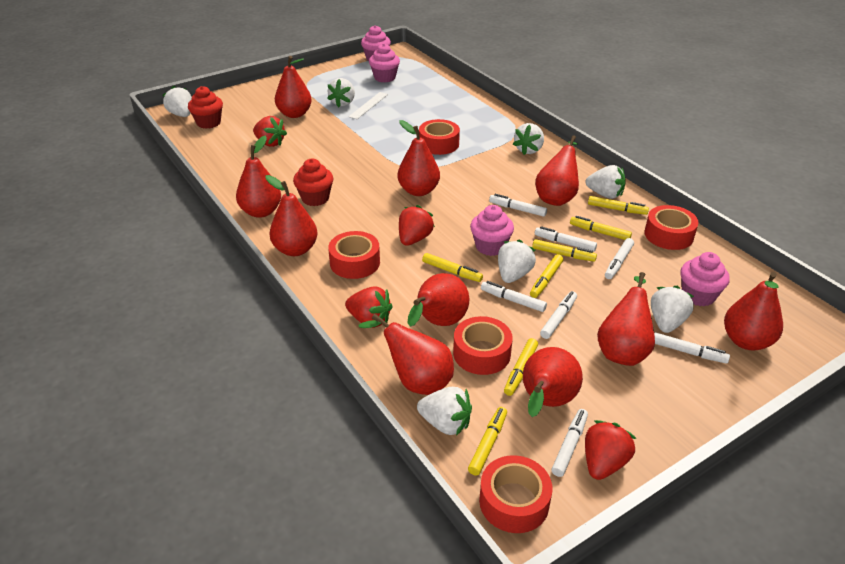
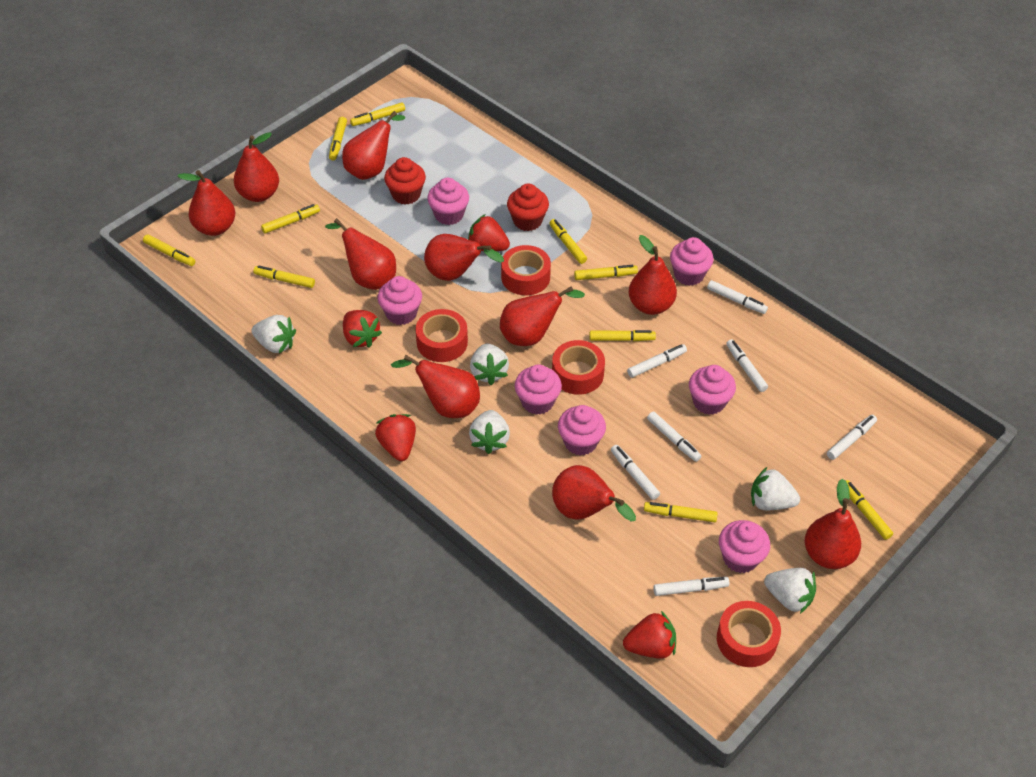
pink cupcake: 4 -> 7
red tape: 5 -> 4
white ruler: 1 -> 0
white strawberry: 7 -> 5
yellow marker: 7 -> 10

